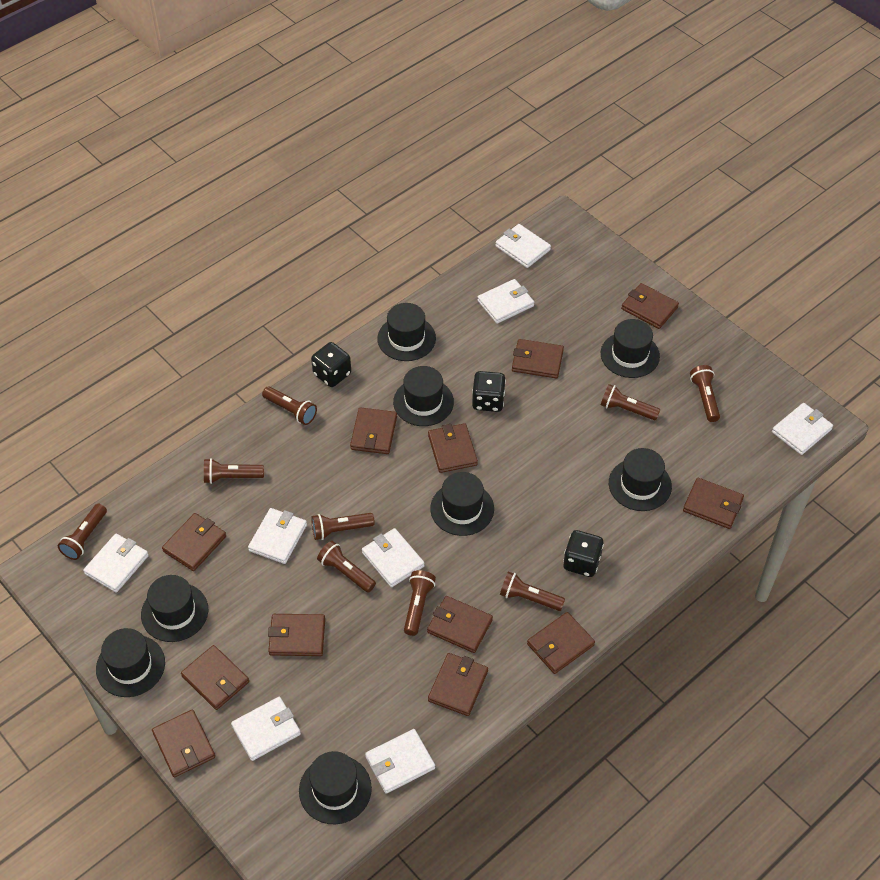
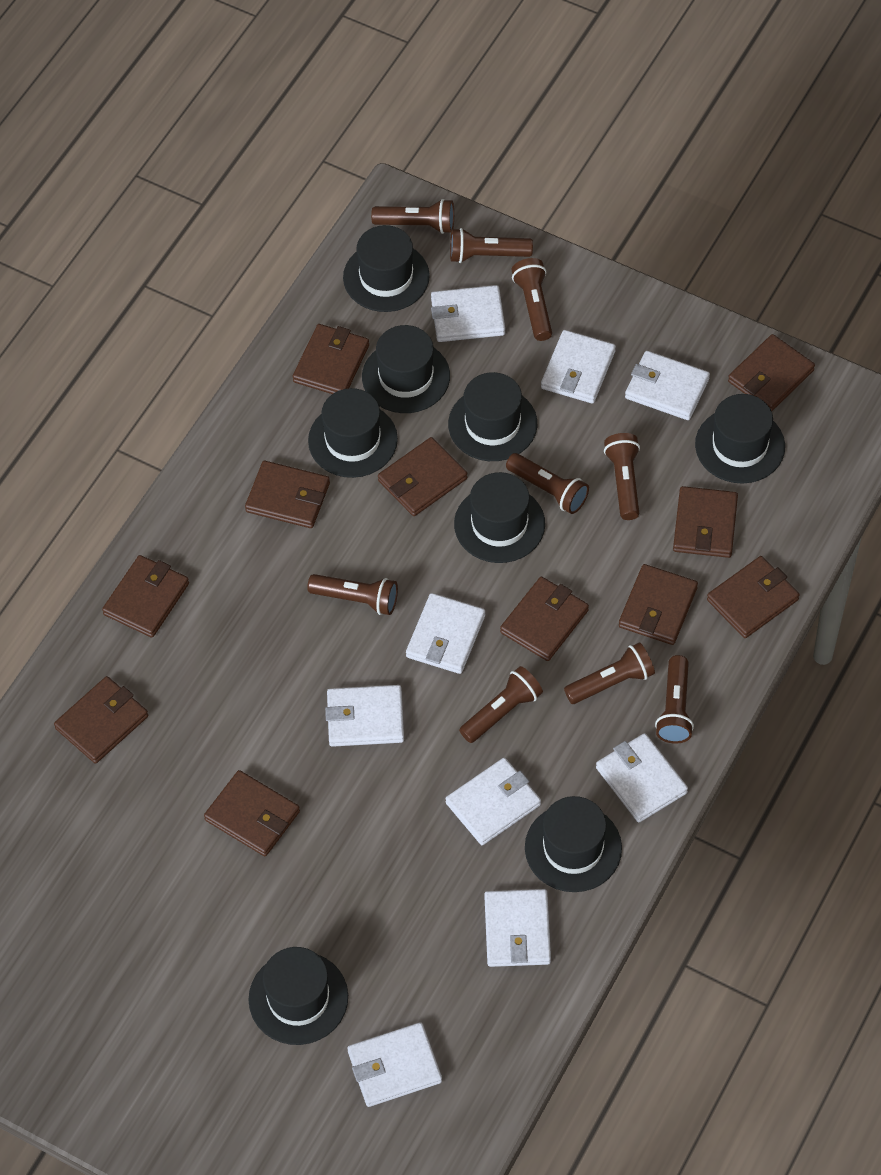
black dice: 3 -> 0
brown wallet: 12 -> 11
white wallet: 8 -> 9

